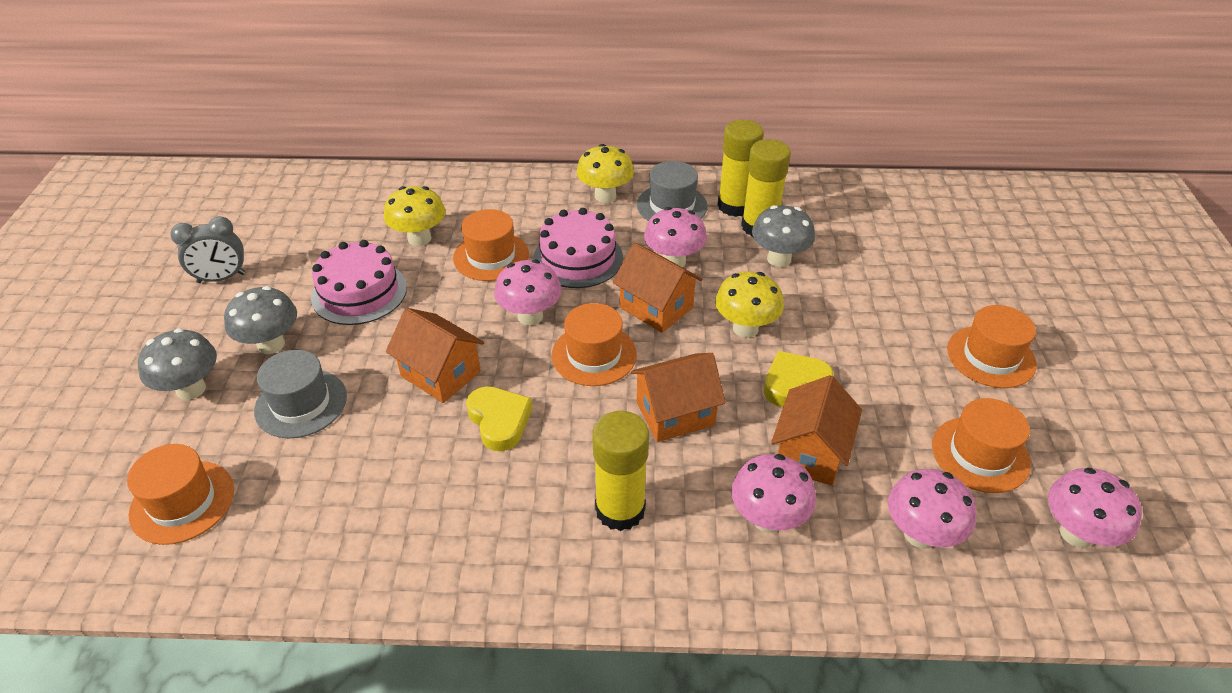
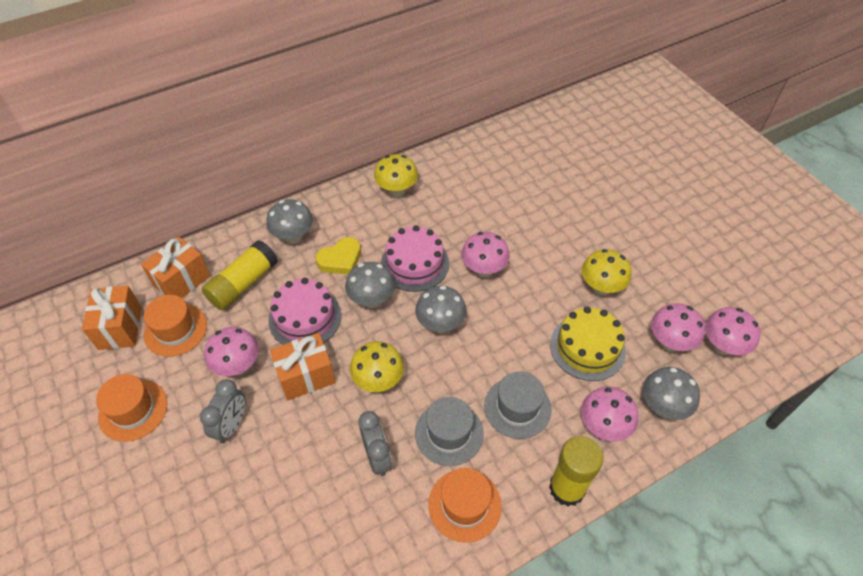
grey clock: 1 -> 2
grey mushroom: 3 -> 4
orange gift: 0 -> 3
orange hat: 5 -> 3
orange house: 4 -> 0
yellow cake: 0 -> 1
yellow glue stick: 3 -> 2
yellow heart: 2 -> 1

